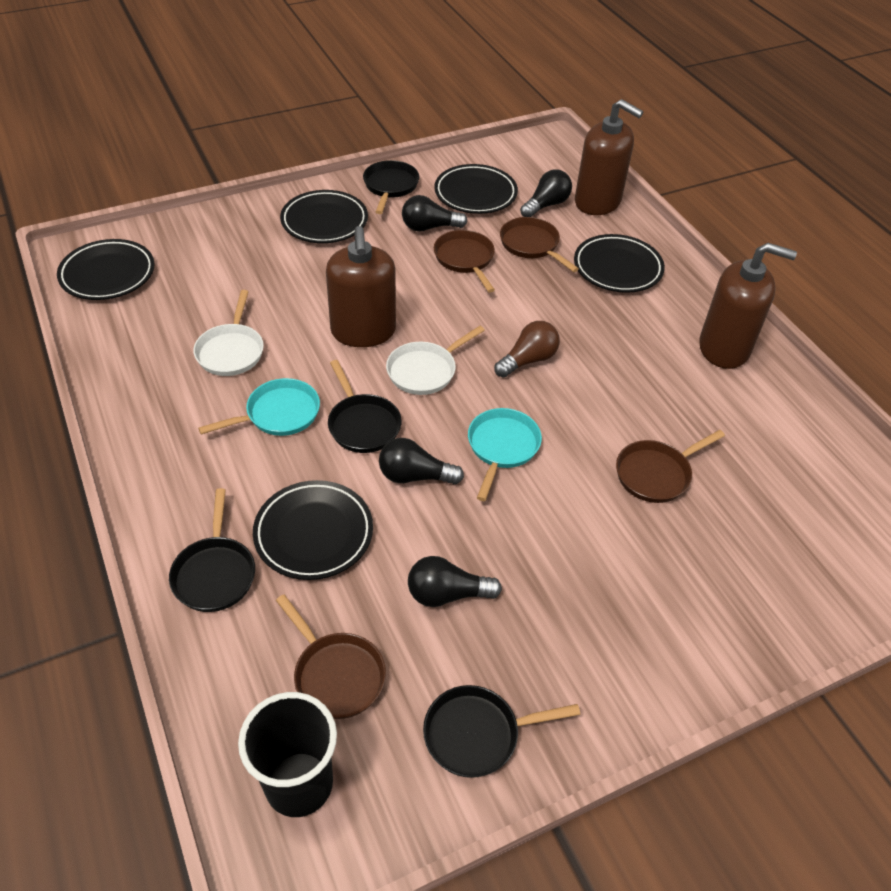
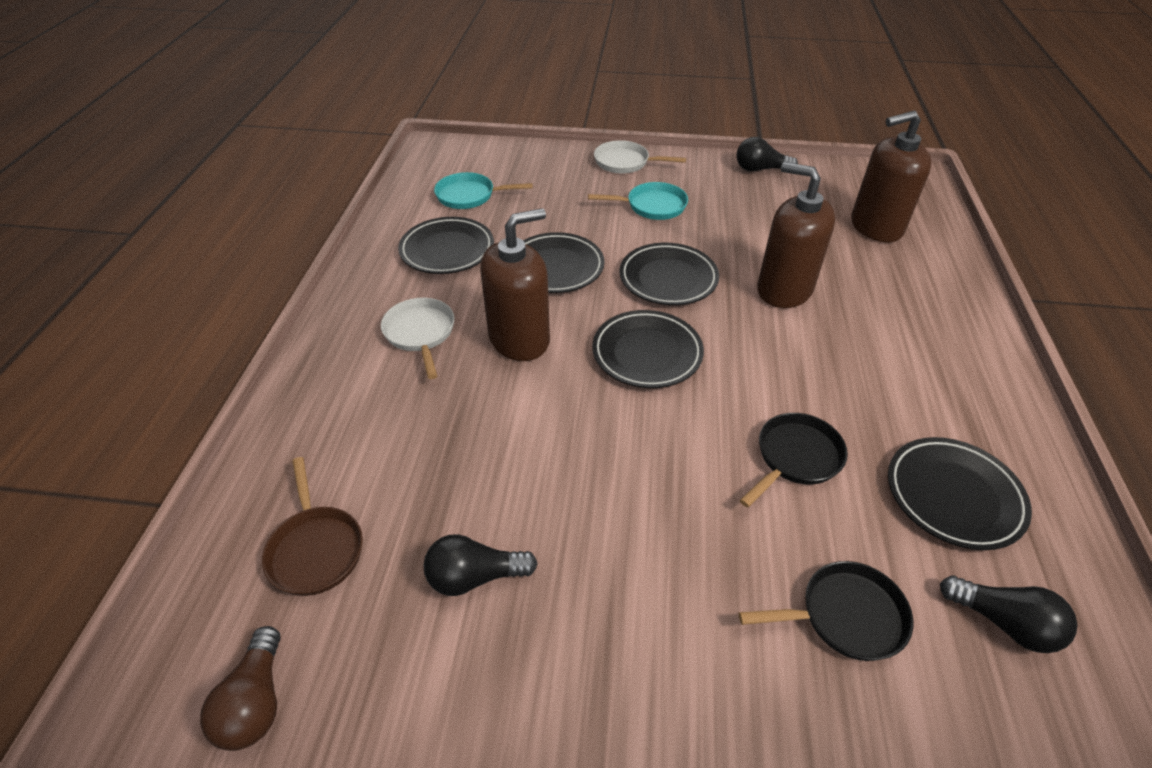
black cup: 1 -> 0
black light bulb: 4 -> 3
black pan: 4 -> 2
brown pan: 4 -> 1

